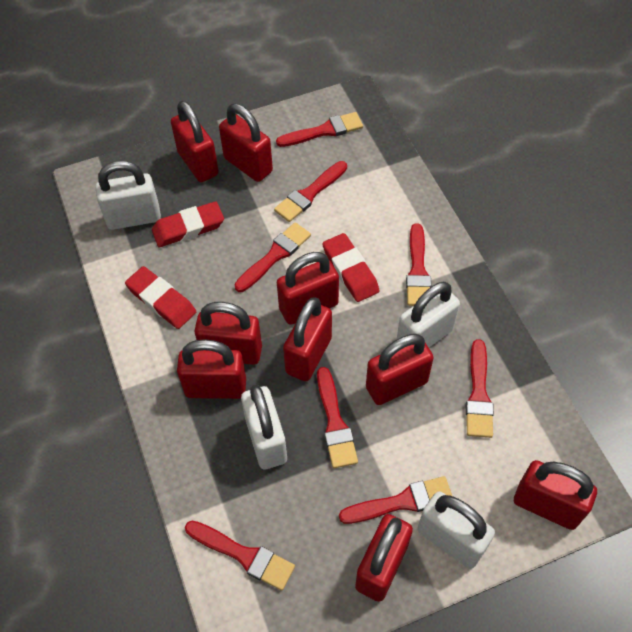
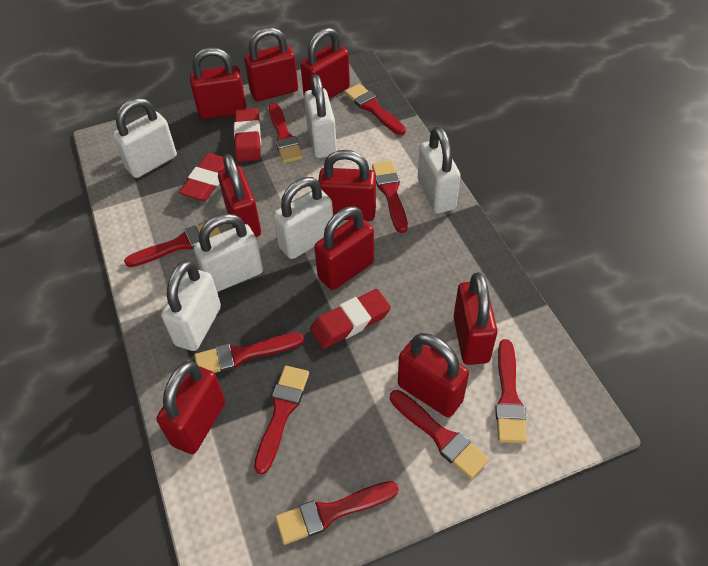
red brush: 8 -> 9
white padlock: 4 -> 6

